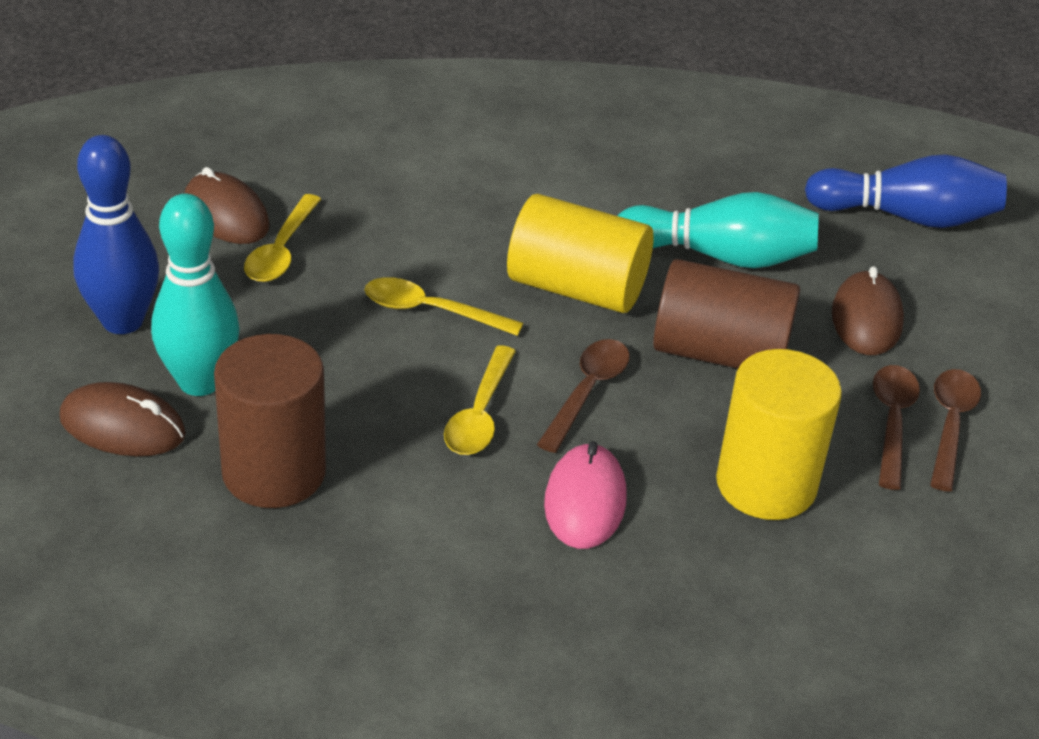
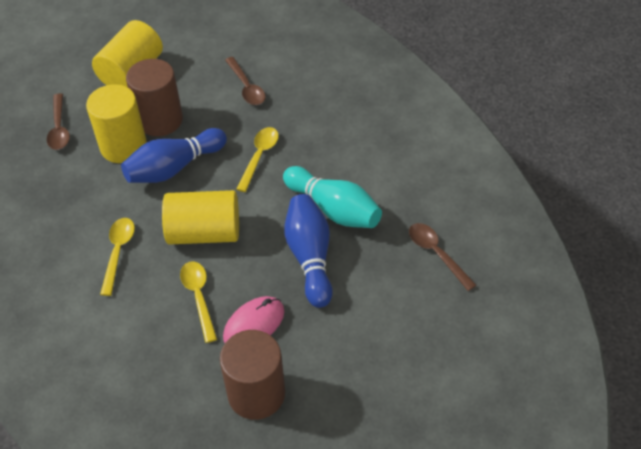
brown mouse: 3 -> 0
turquoise bowling pin: 2 -> 1
yellow cylinder: 2 -> 3

